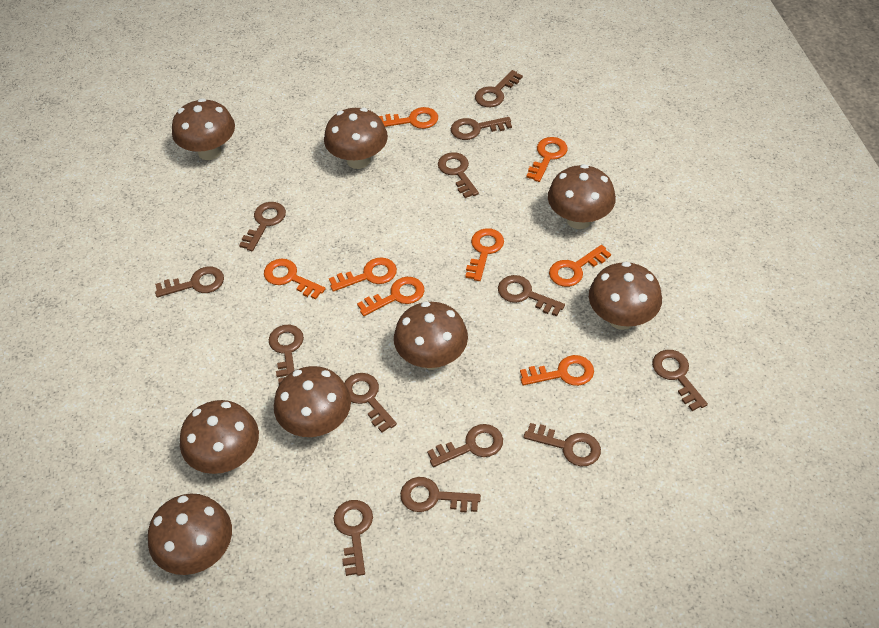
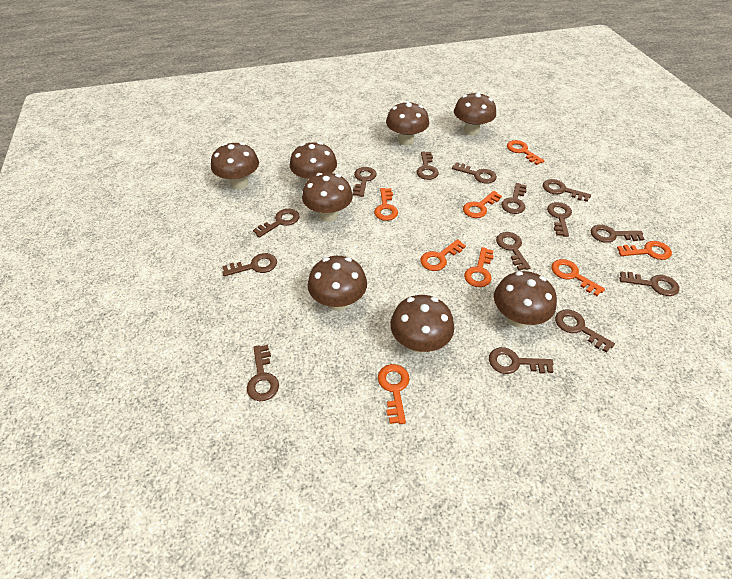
brown key: 13 -> 14

